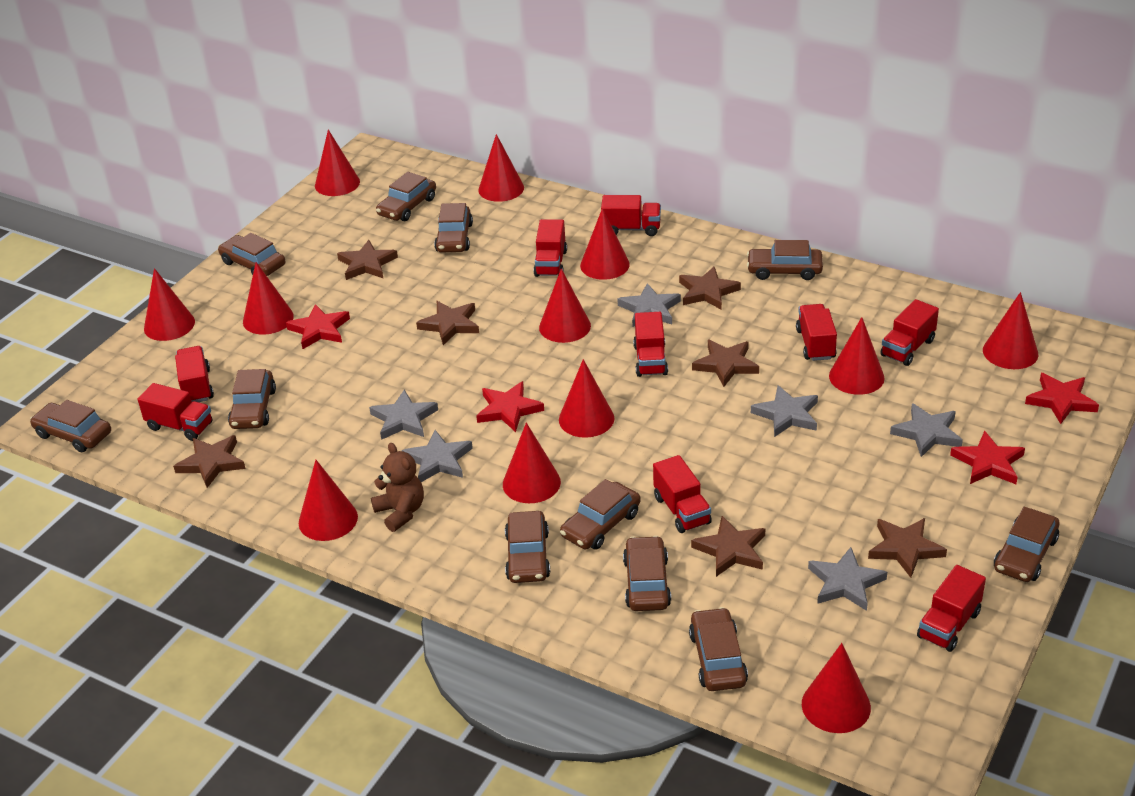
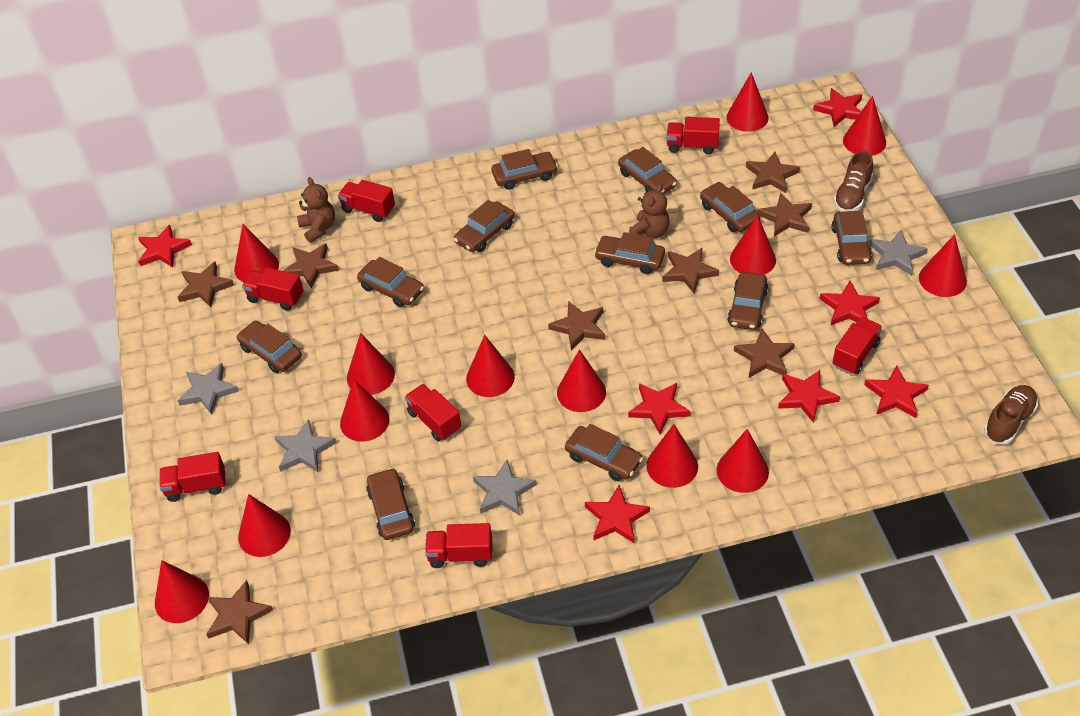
brown shoe: 0 -> 2
brown star: 7 -> 8
brown teddy bear: 1 -> 2
grey star: 6 -> 4
red cone: 12 -> 13
red star: 4 -> 7
red truck: 9 -> 7

